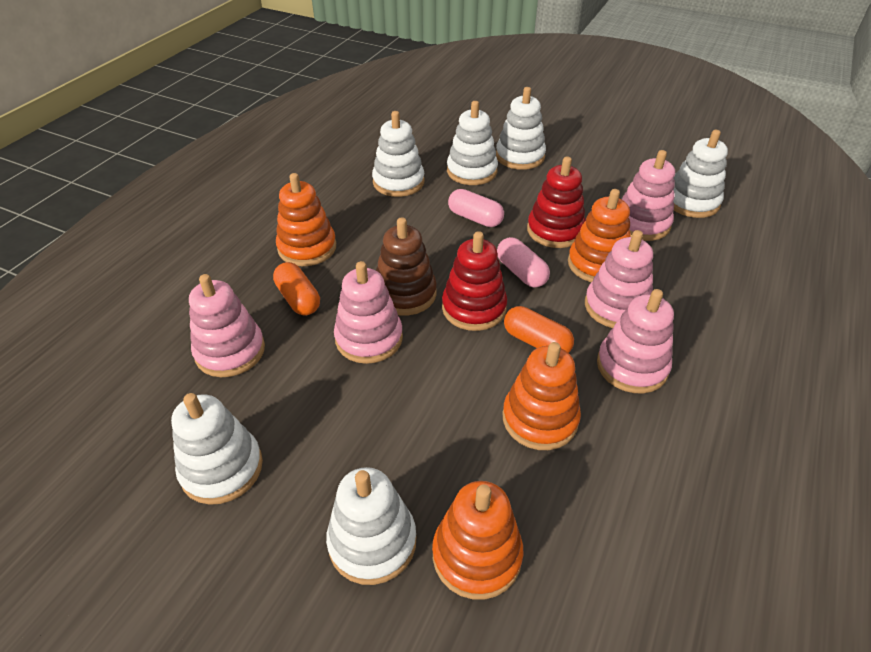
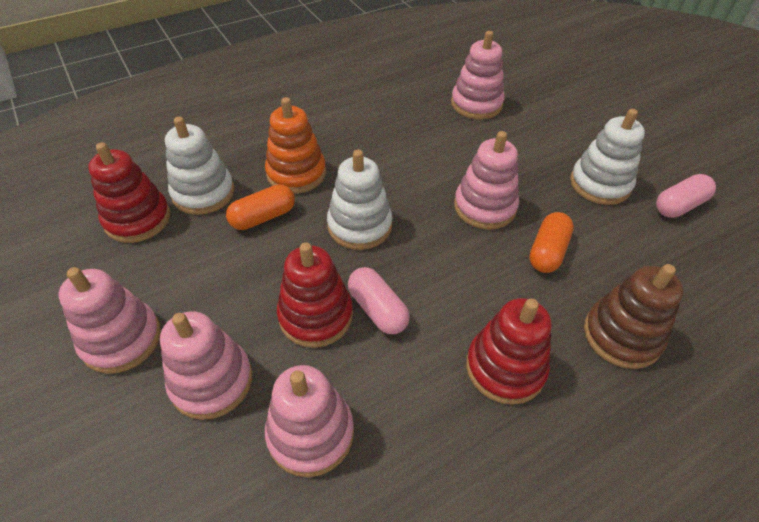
orange stacking toy: 4 -> 1
red stacking toy: 2 -> 3
white stacking toy: 6 -> 3

